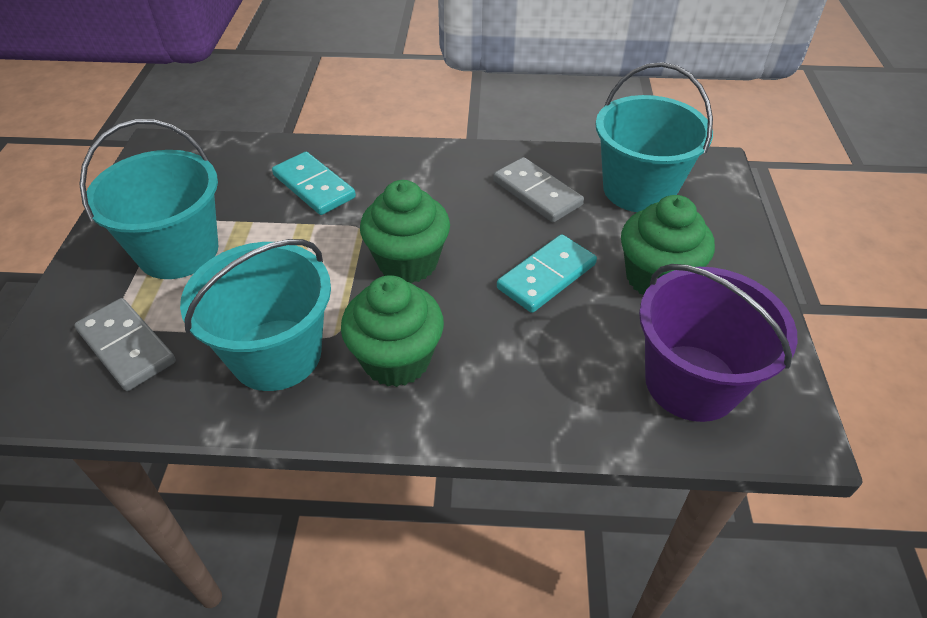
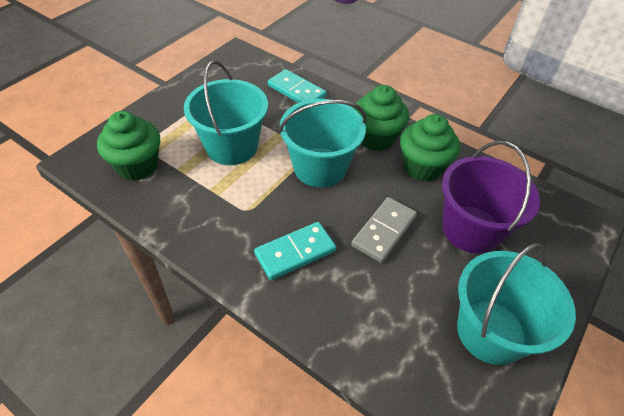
grey domino: 2 -> 1

